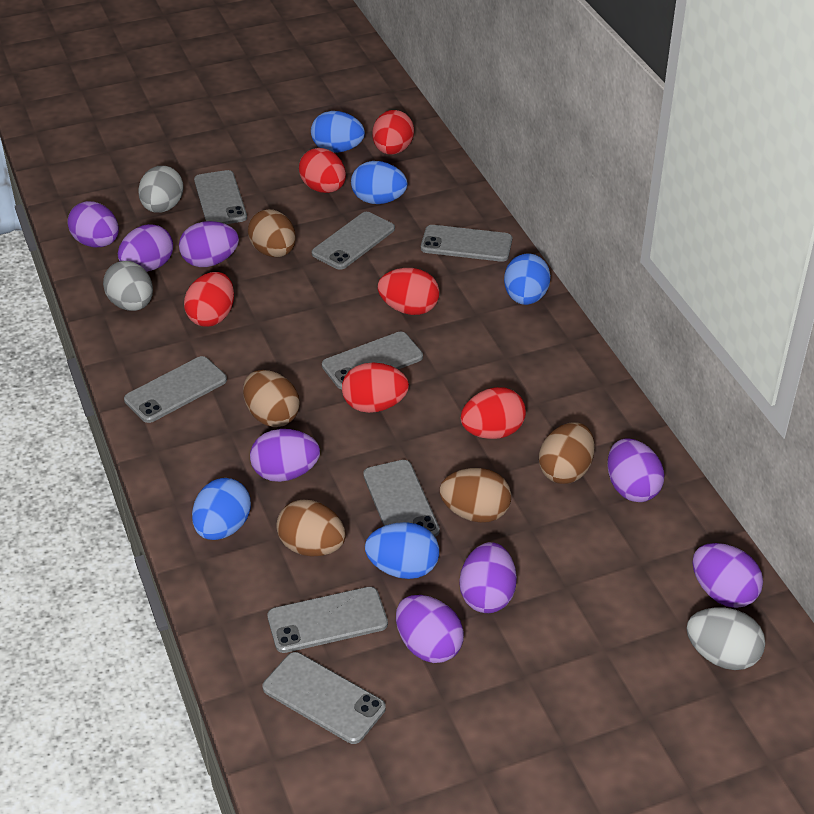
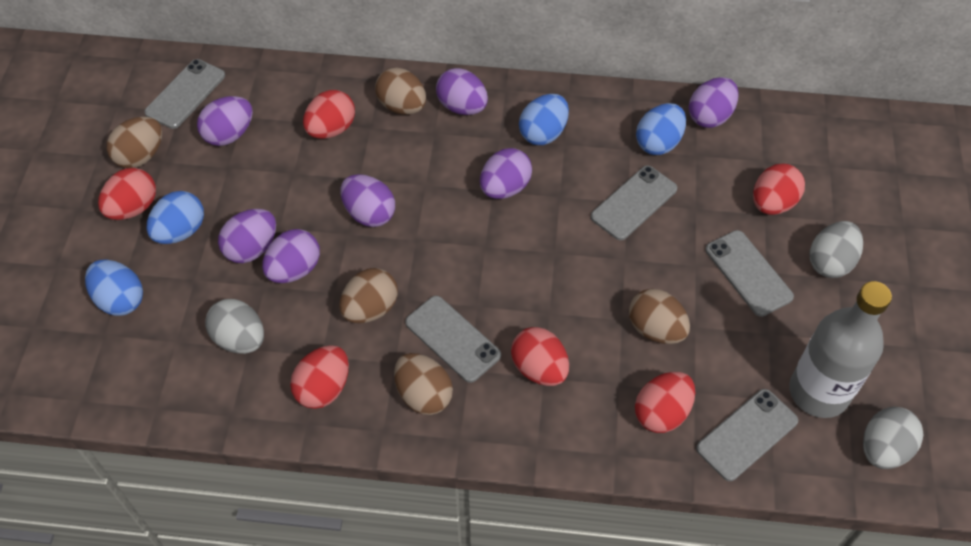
blue egg: 5 -> 4
grey bottle: 0 -> 1
grey phone: 8 -> 5
purple egg: 8 -> 7

